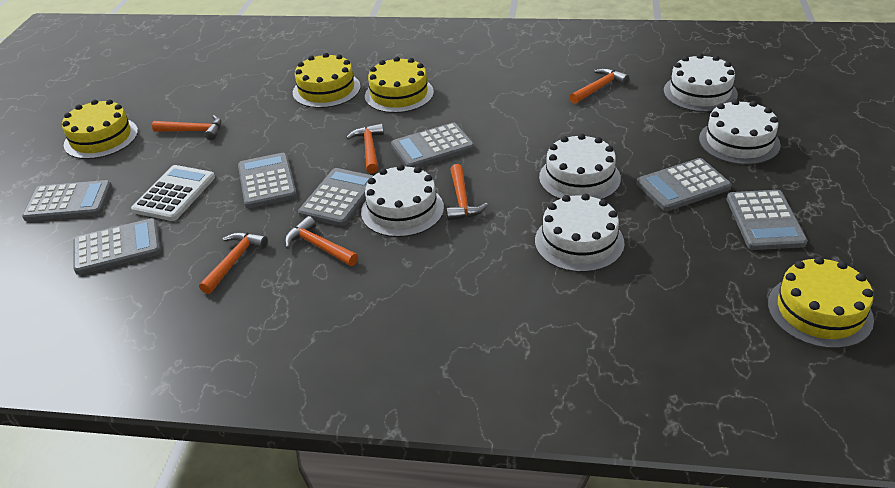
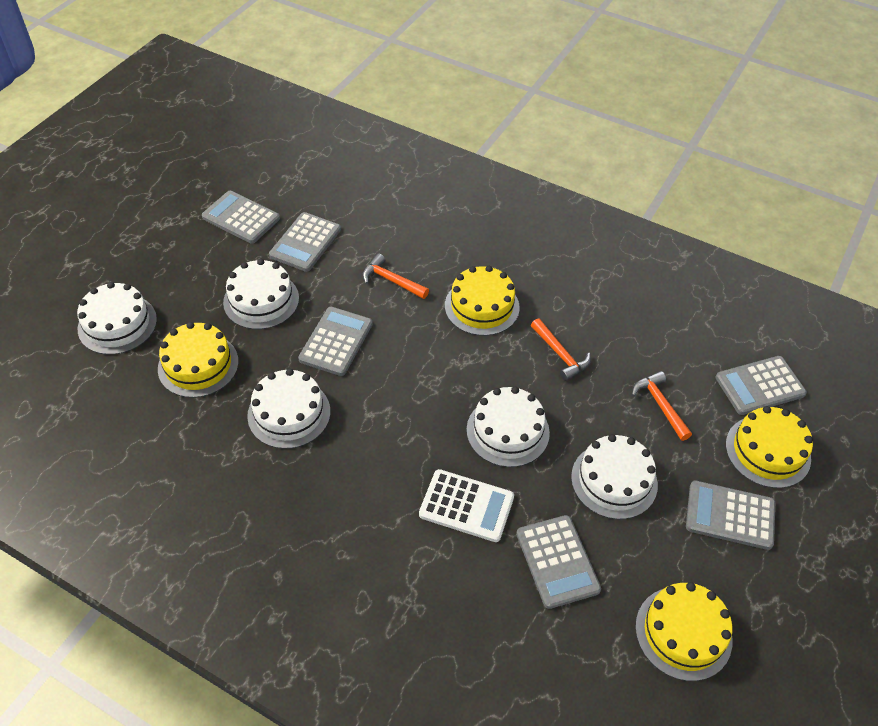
grey calculator: 7 -> 6
orange hammer: 6 -> 3

